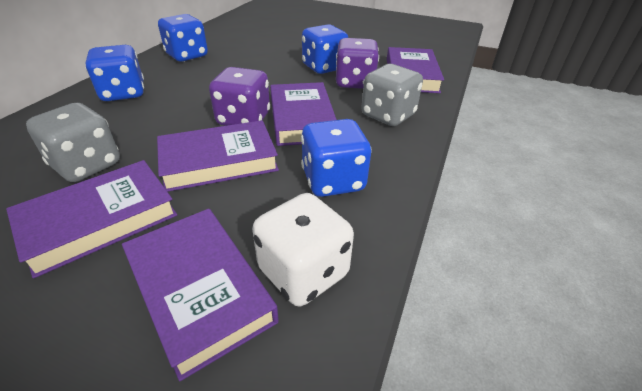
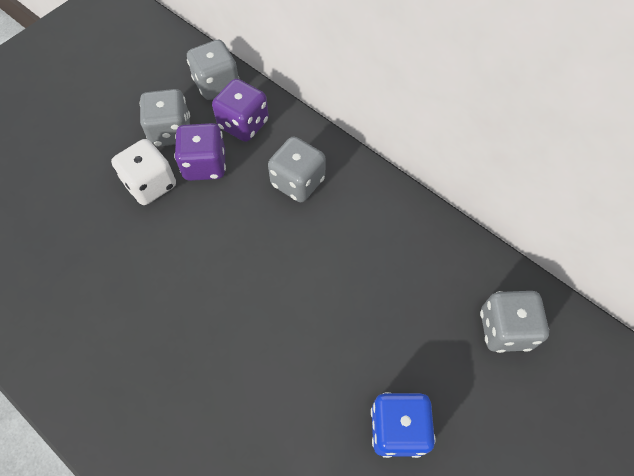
blue dice: 4 -> 1
grey dice: 2 -> 4
purple book: 5 -> 0

